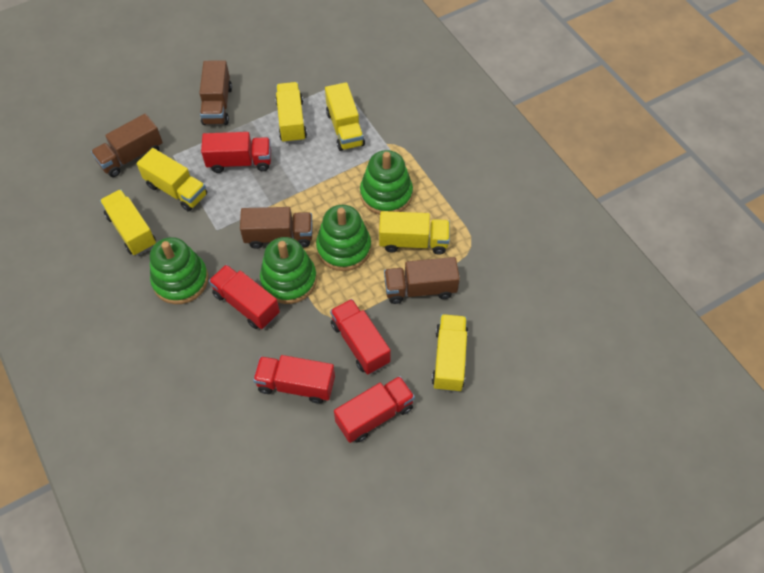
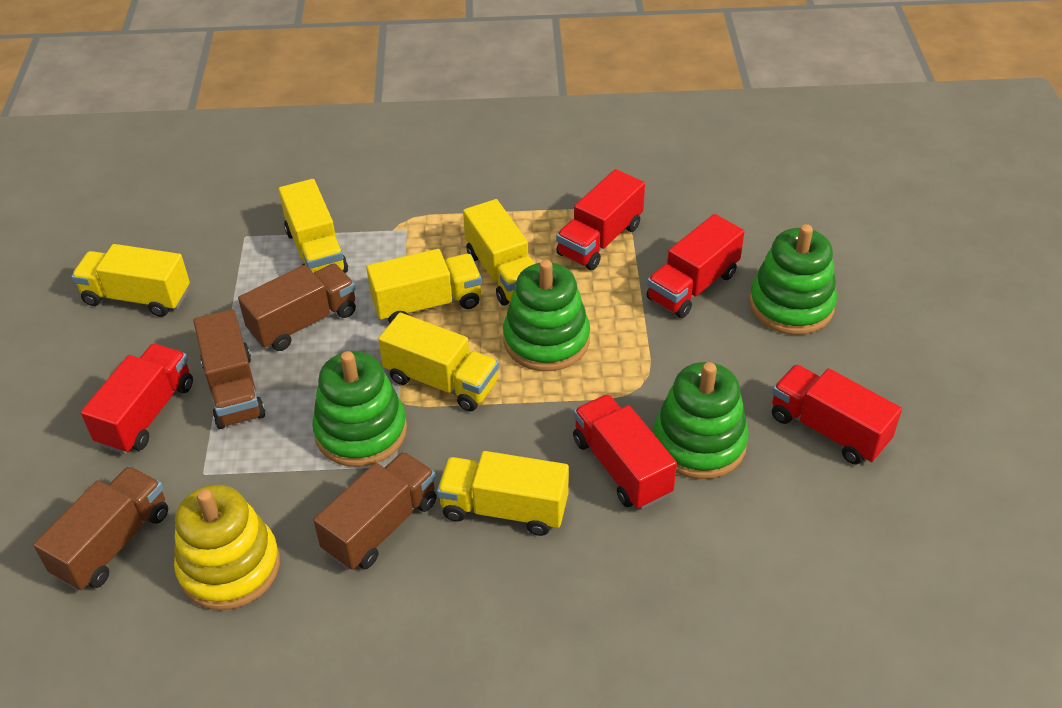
yellow stacking toy: 0 -> 1

